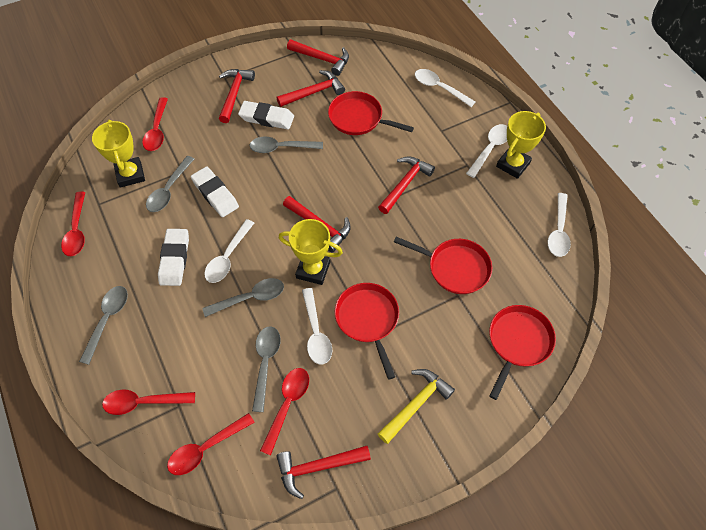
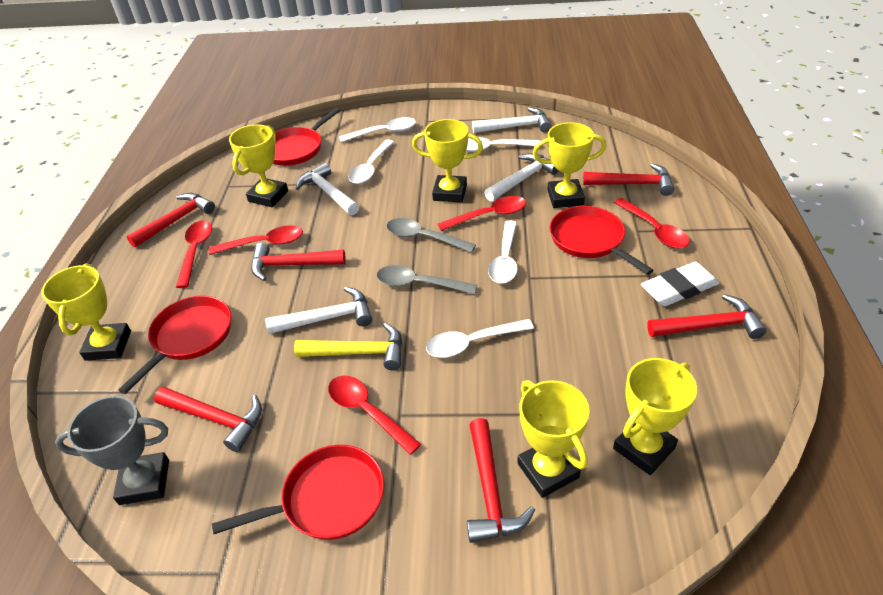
grey spoon: 5 -> 2
grey trophy: 0 -> 1
white eraser: 3 -> 1
white hammer: 0 -> 4
yellow trophy: 3 -> 6

